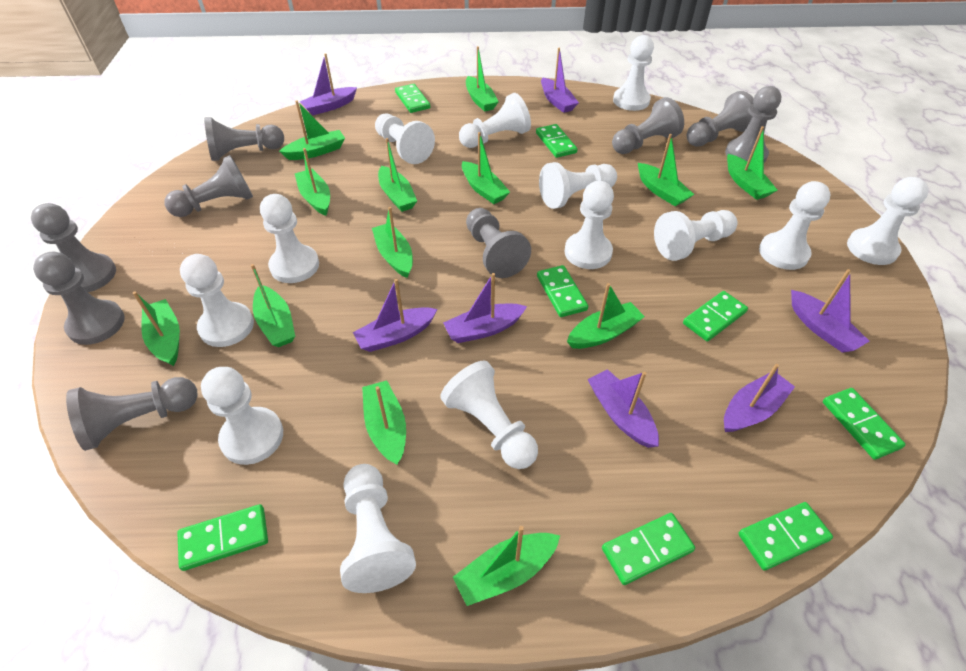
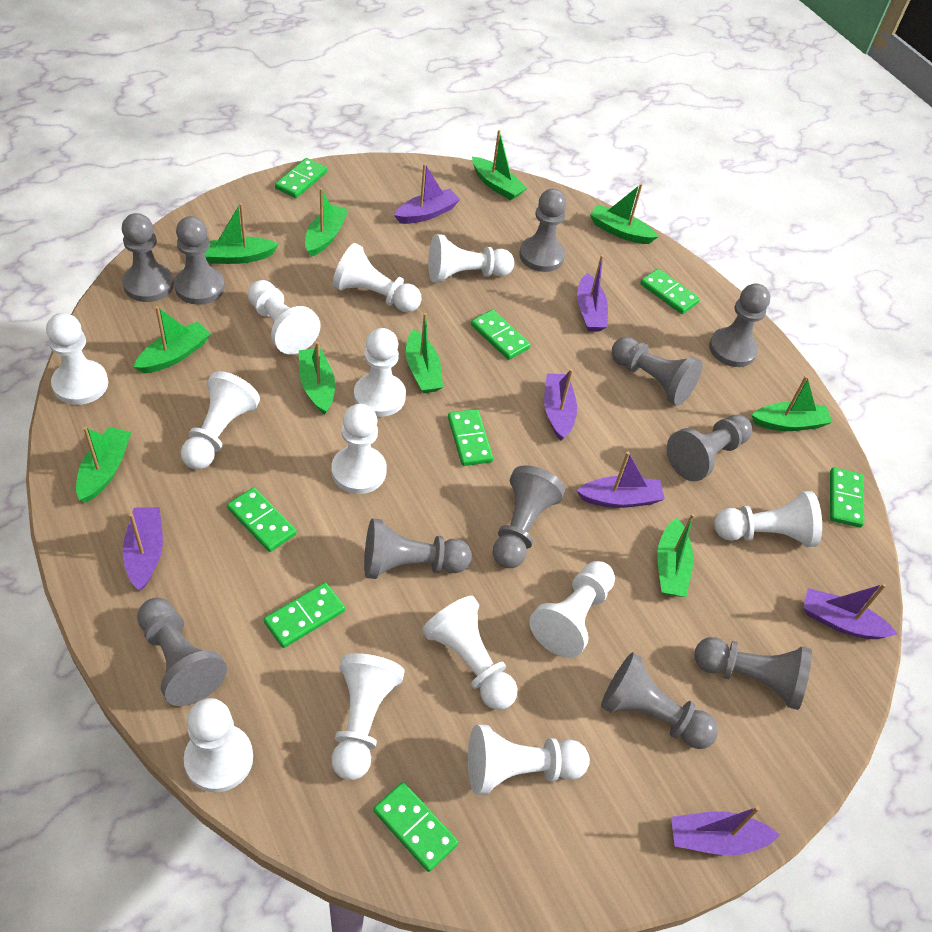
green boat: 13 -> 10
grey pawn: 9 -> 11

